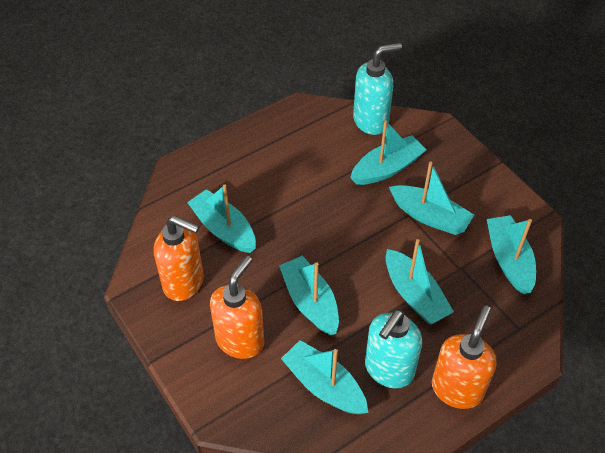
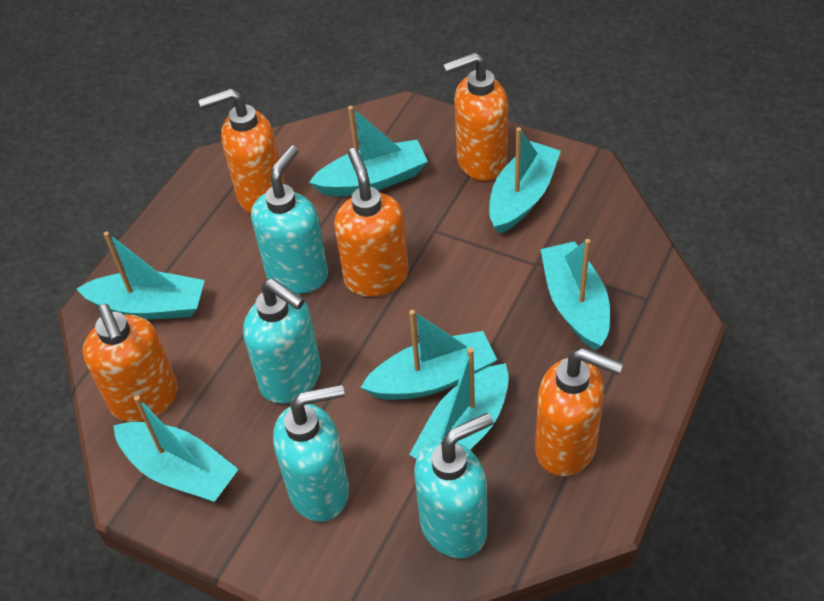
orange soap dispenser: 3 -> 5
turquoise soap dispenser: 2 -> 4

